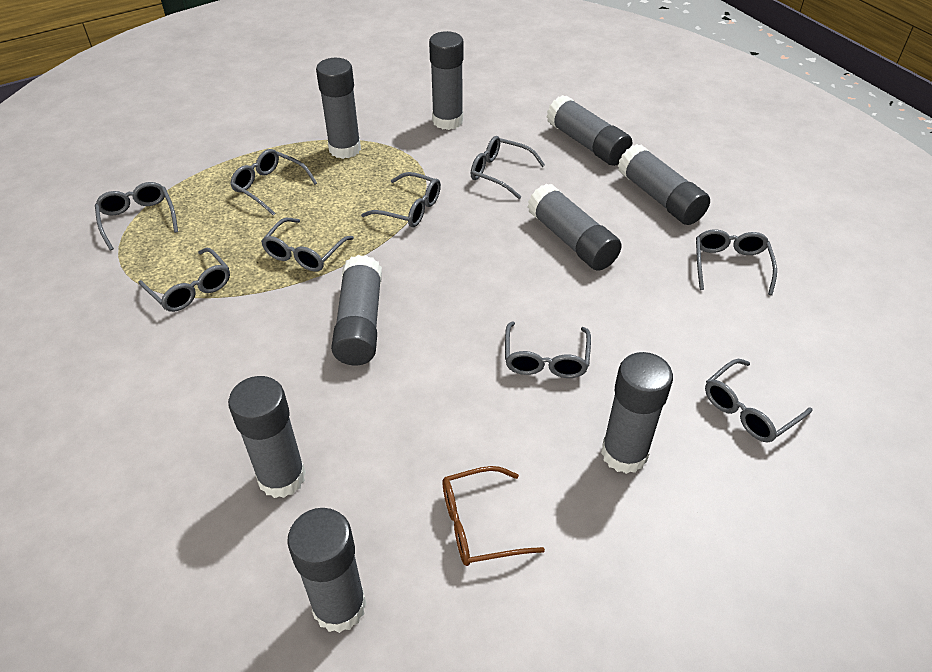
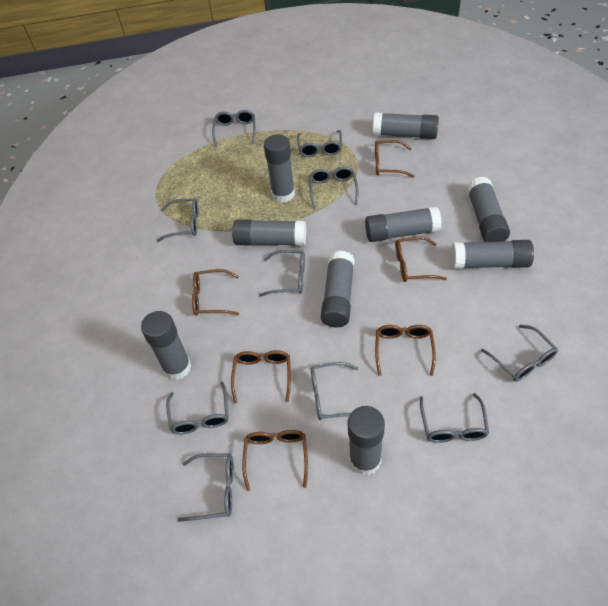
brown glasses: 1 -> 6
grey glasses: 9 -> 10

